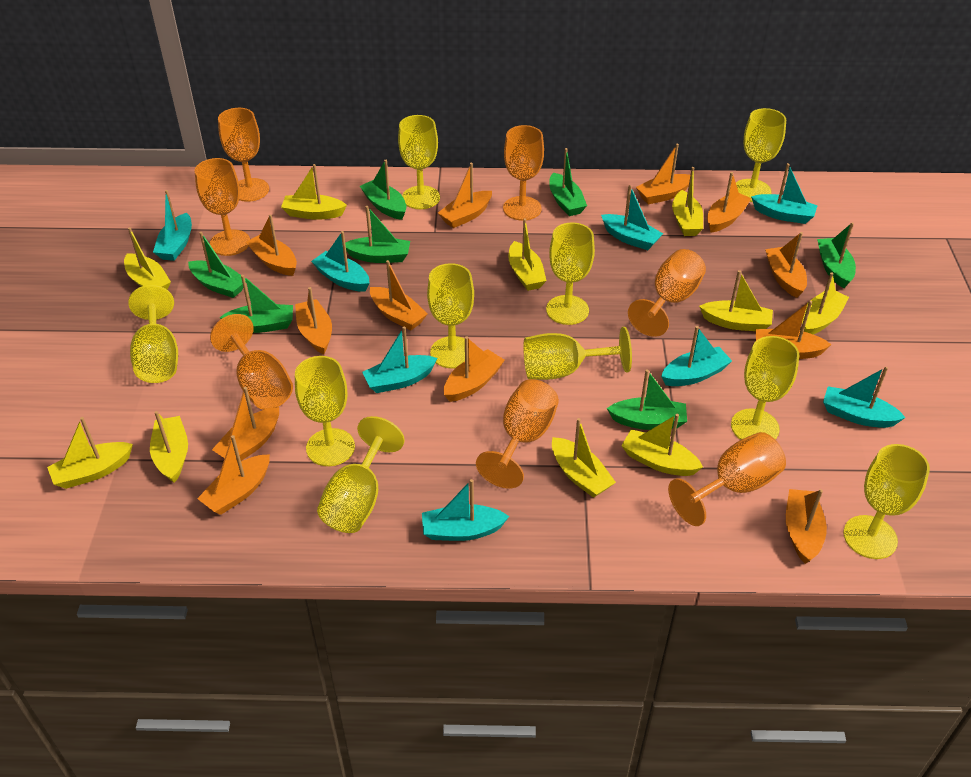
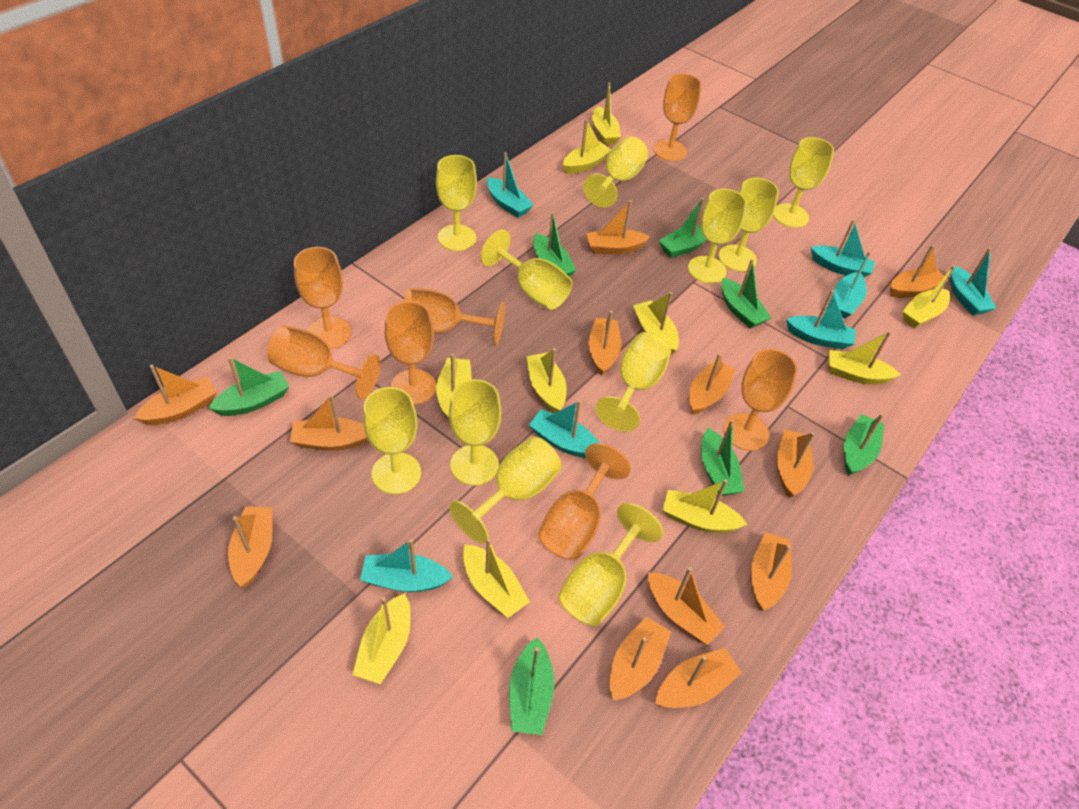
turquoise boat: 8 -> 7
yellow goblet: 10 -> 11

